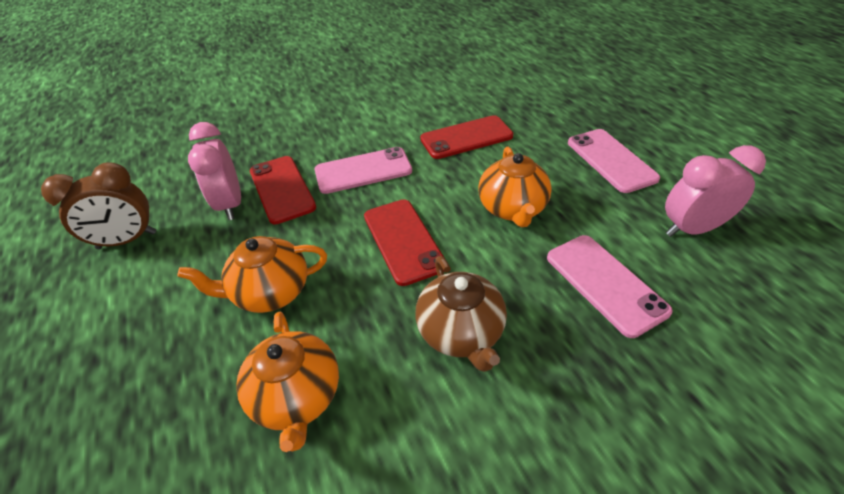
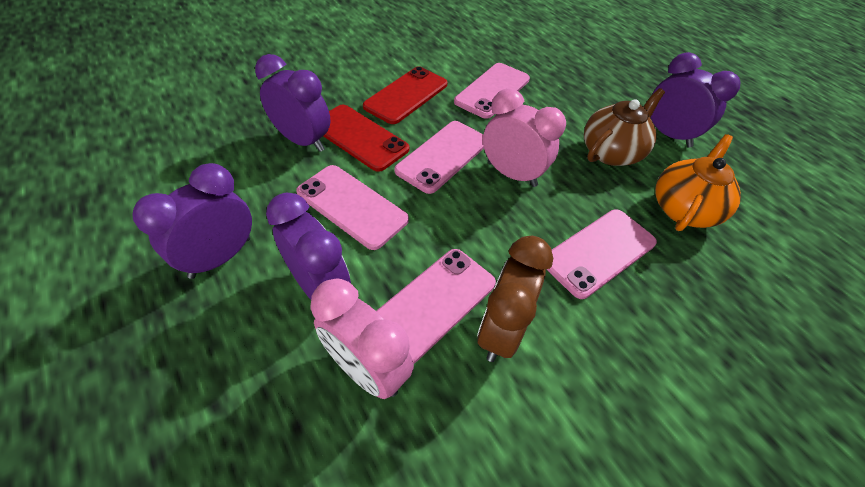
orange teapot: 3 -> 1
pink phone: 3 -> 5
purple clock: 0 -> 4
red phone: 3 -> 2

